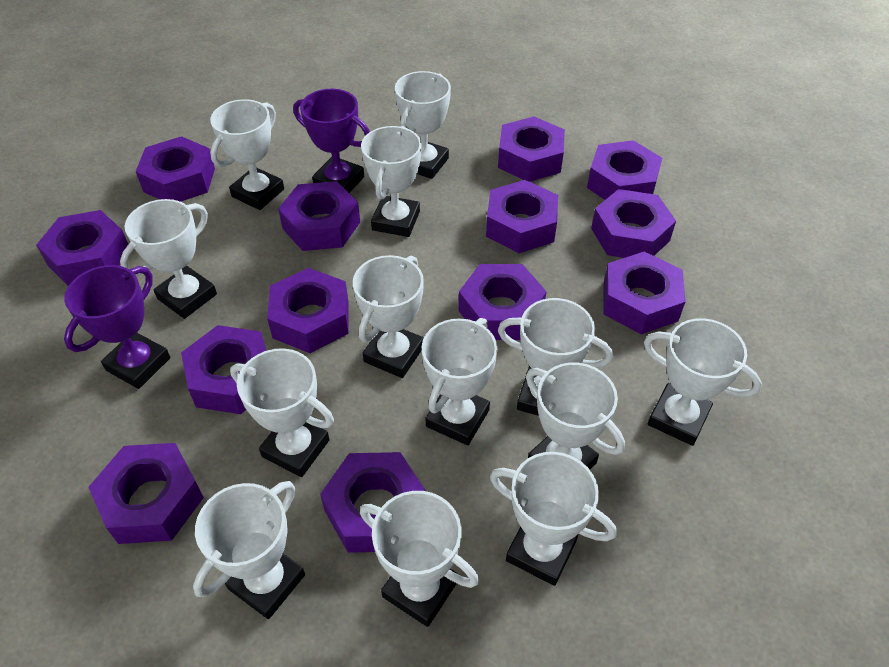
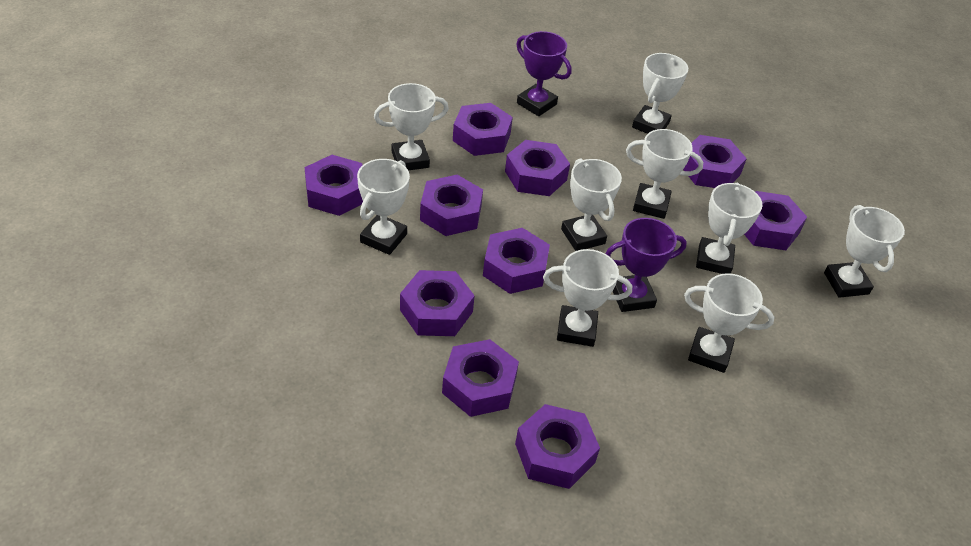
purple nut: 13 -> 10
white trophy: 13 -> 9

